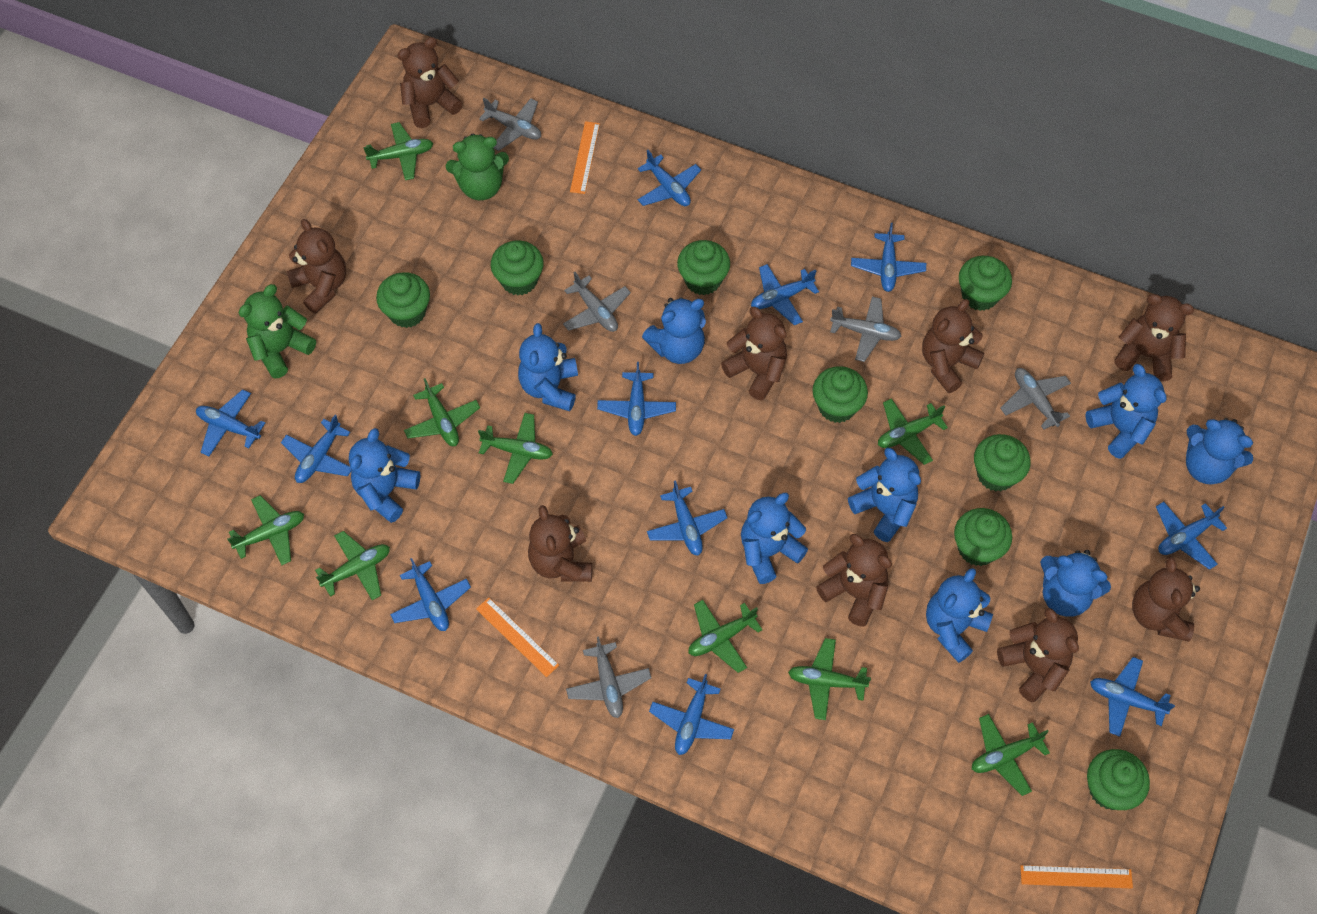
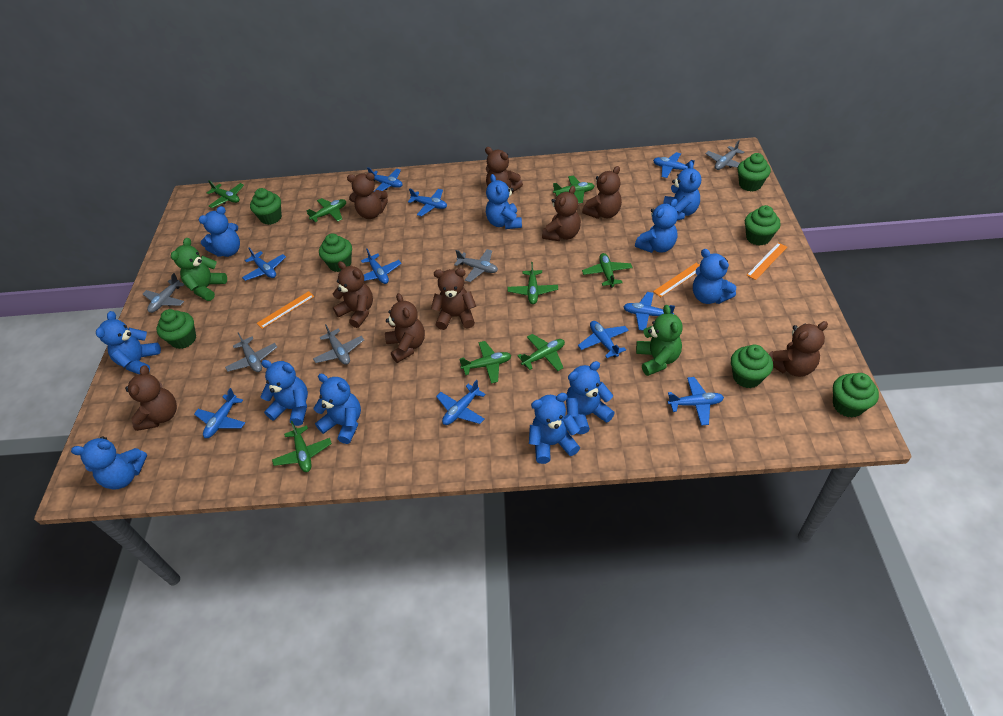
blue plane: 11 -> 10
blue teddy bear: 9 -> 11
green cupcake: 8 -> 7
green plane: 9 -> 8

